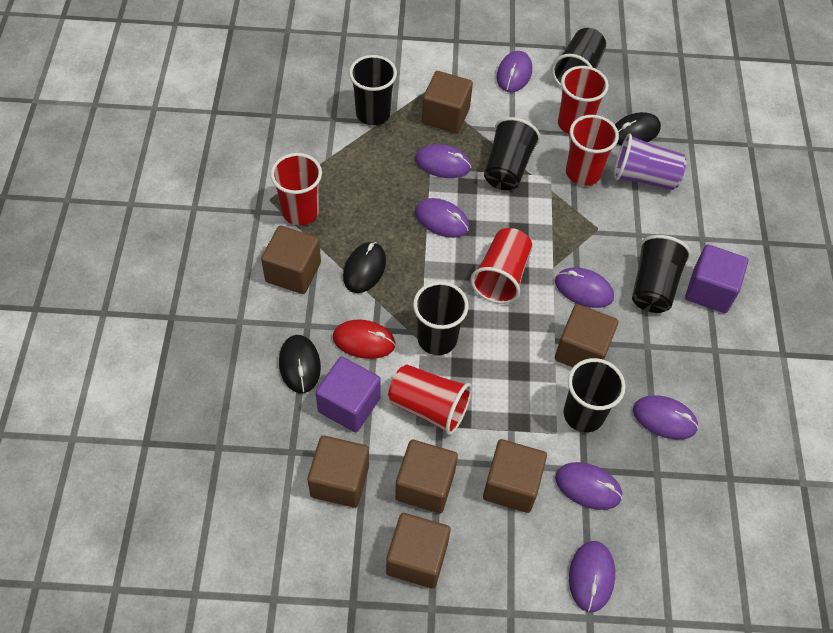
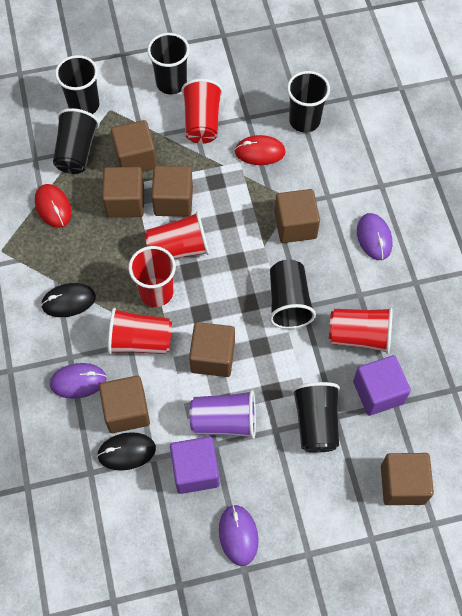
black mouse: 3 -> 2
purple mouse: 7 -> 3
red mouse: 1 -> 2

